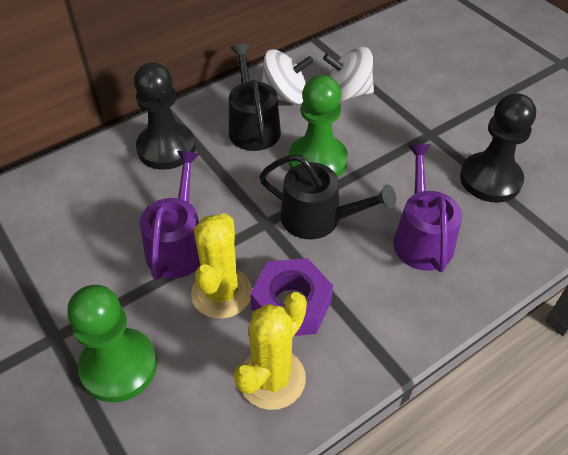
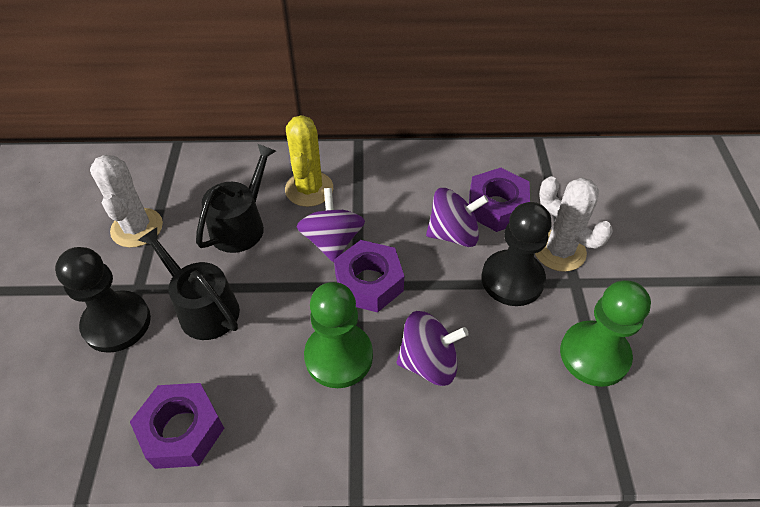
purple nut: 1 -> 3
purple spinning top: 0 -> 3
purple watering can: 2 -> 0
white cactus: 0 -> 2
white spinning top: 2 -> 0
yellow cactus: 2 -> 1

